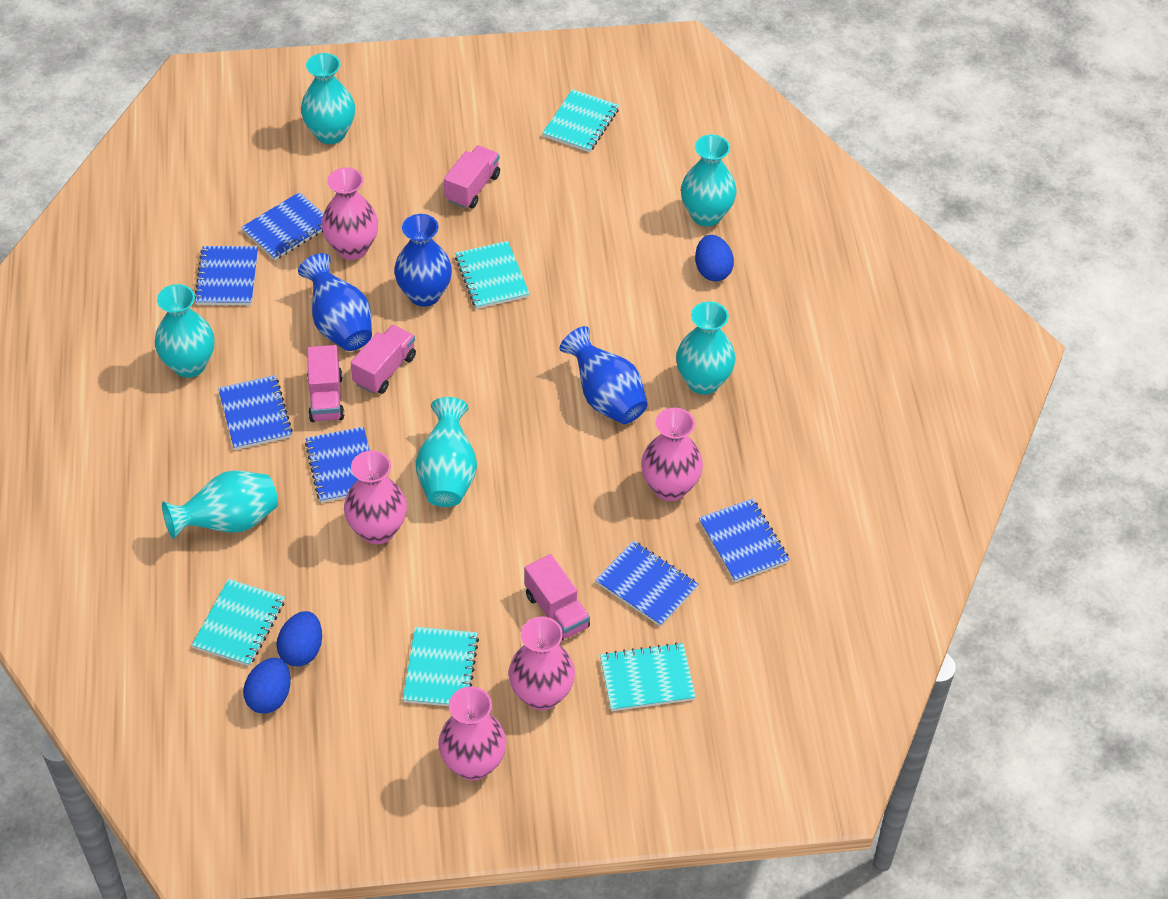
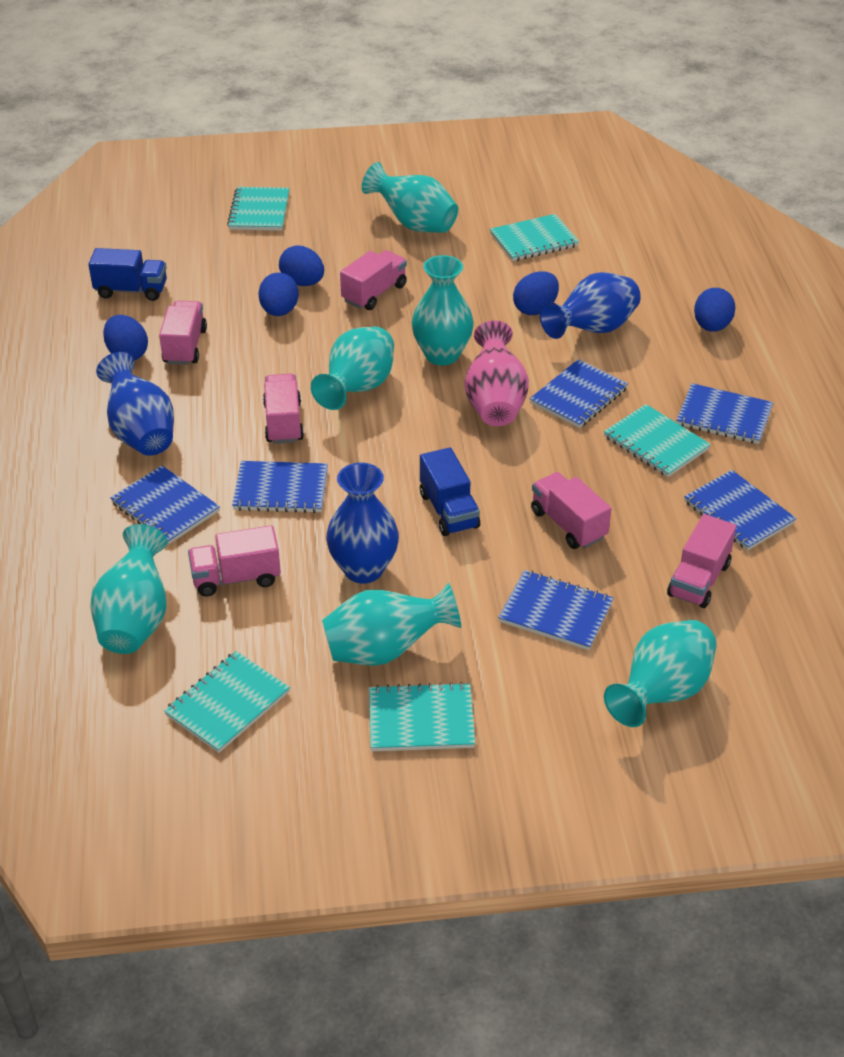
blue egg: 3 -> 5
blue truck: 0 -> 2
pink truck: 4 -> 6
pink vase: 5 -> 1

